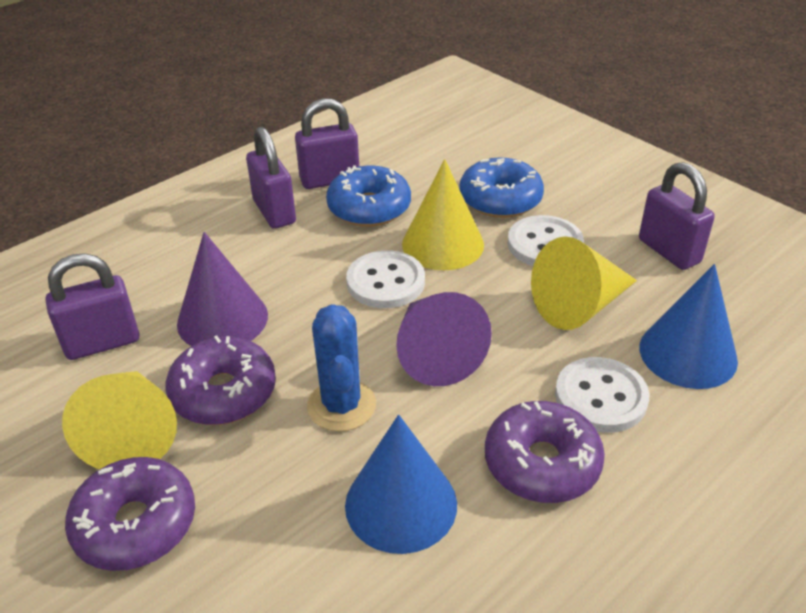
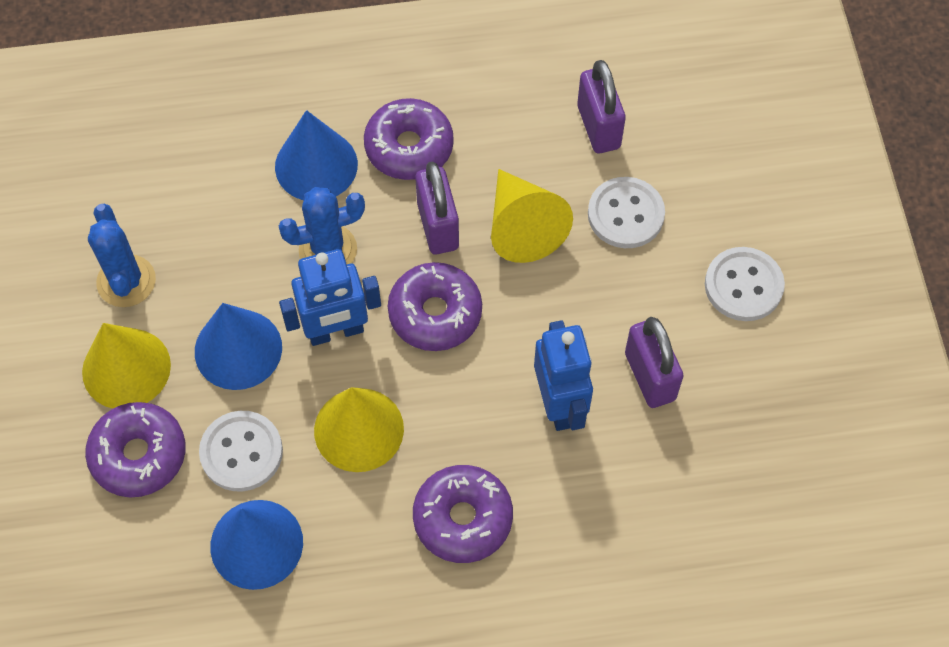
blue cactus: 1 -> 2
blue cone: 2 -> 3
blue donut: 2 -> 0
blue robot: 0 -> 2
purple cone: 2 -> 0
purple donut: 3 -> 4
purple padlock: 4 -> 3

